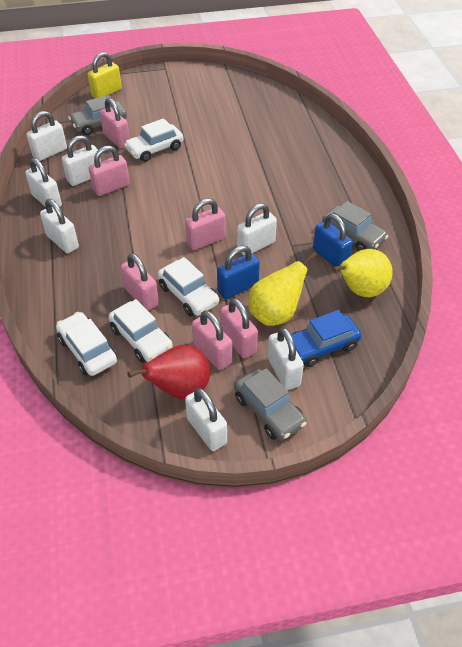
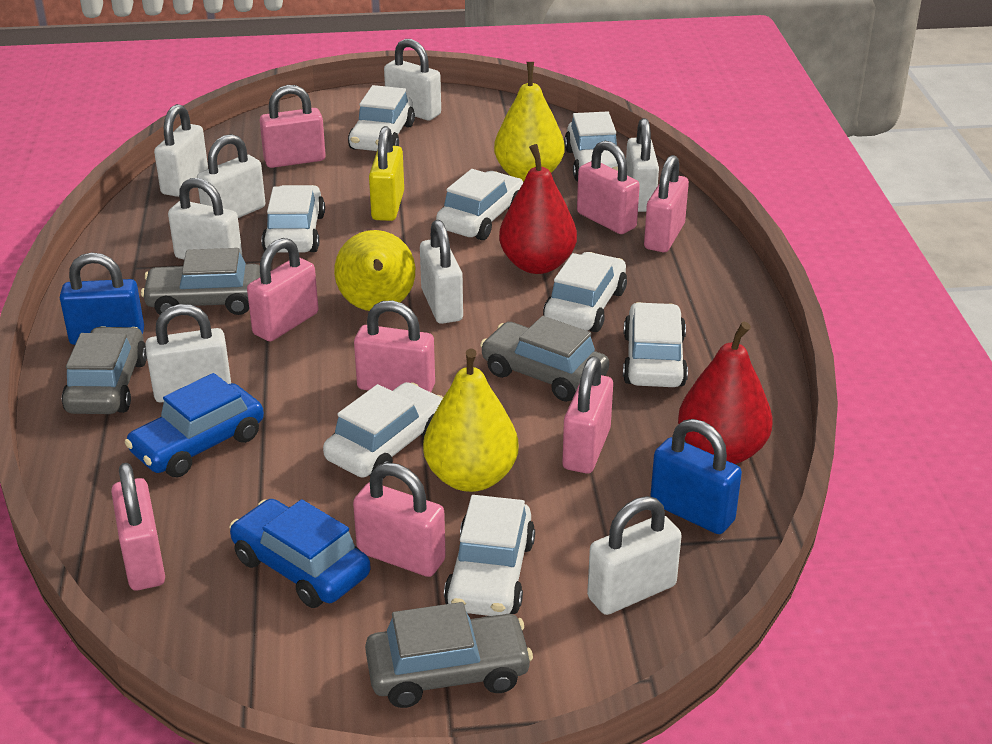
blue car: 1 -> 2
grey car: 3 -> 4
pink padlock: 6 -> 8
red pear: 1 -> 2
white car: 4 -> 8
white padlock: 7 -> 8
yellow pear: 2 -> 3

